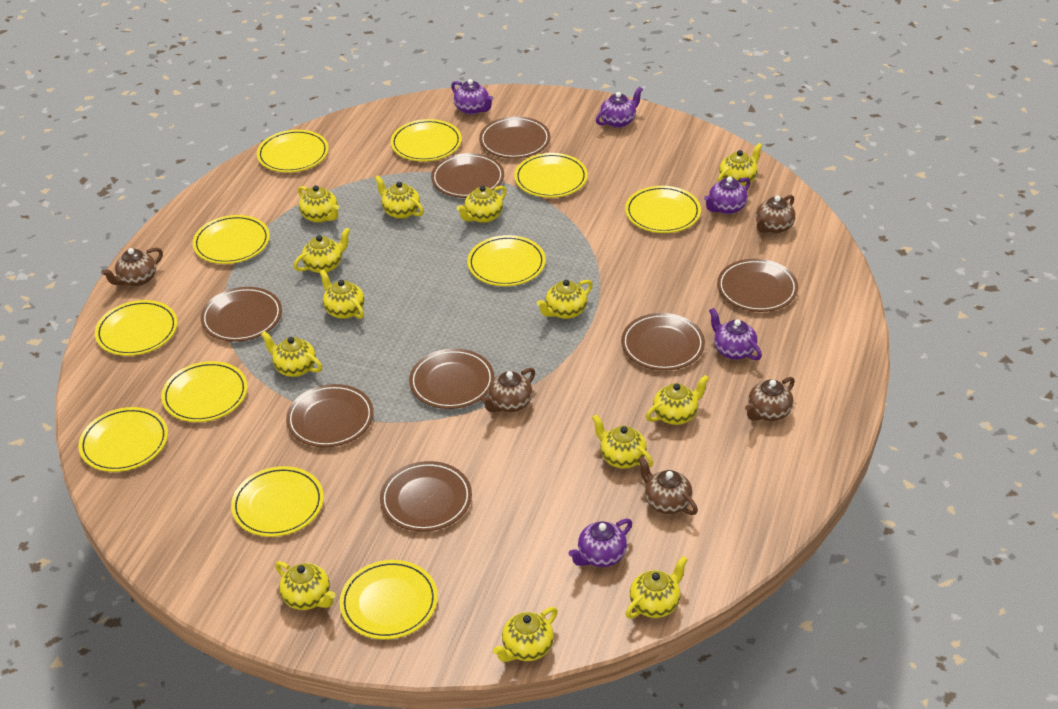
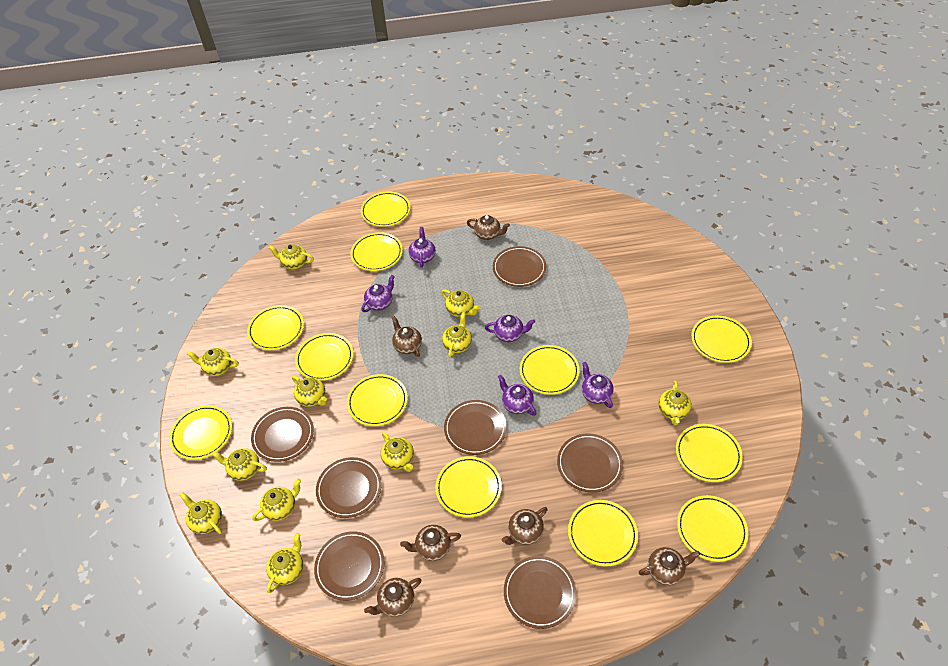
brown plate: 8 -> 7
brown teapot: 5 -> 6
yellow plate: 11 -> 12
yellow teapot: 13 -> 11

